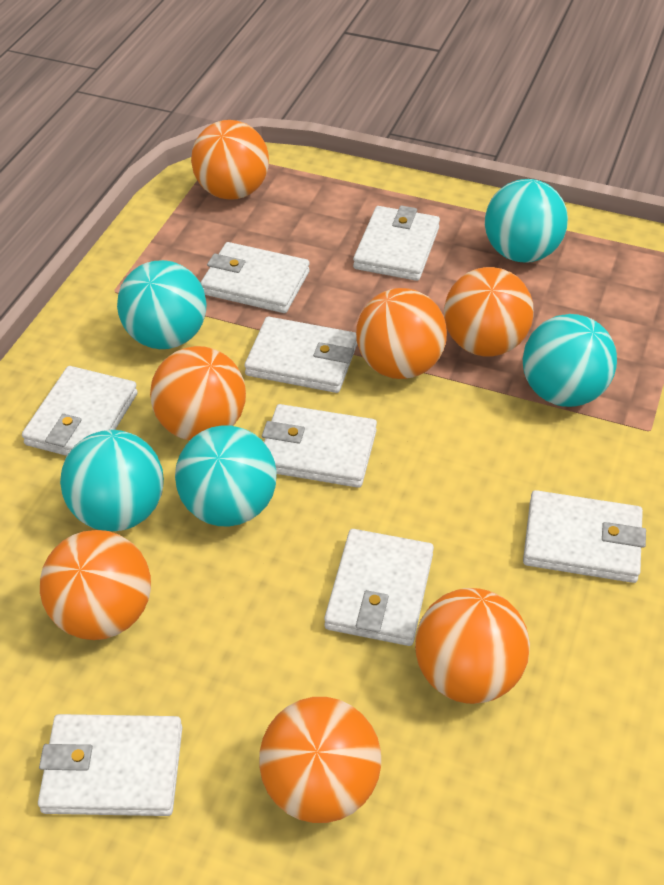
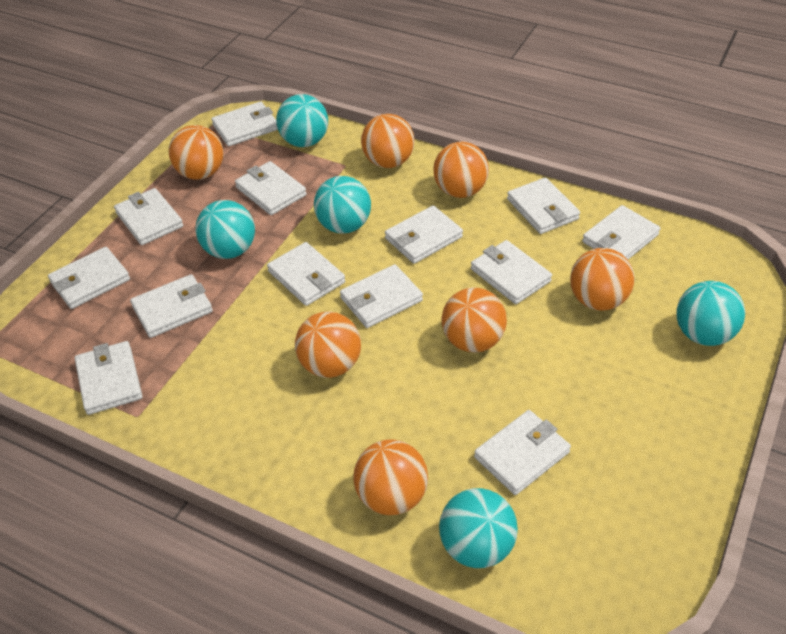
white wallet: 8 -> 13

